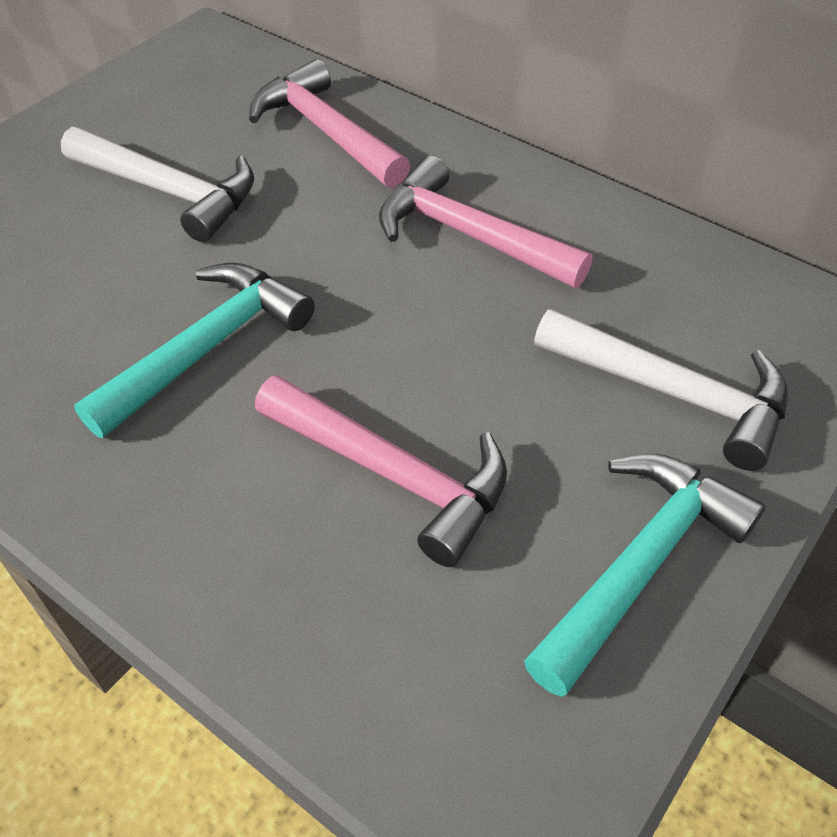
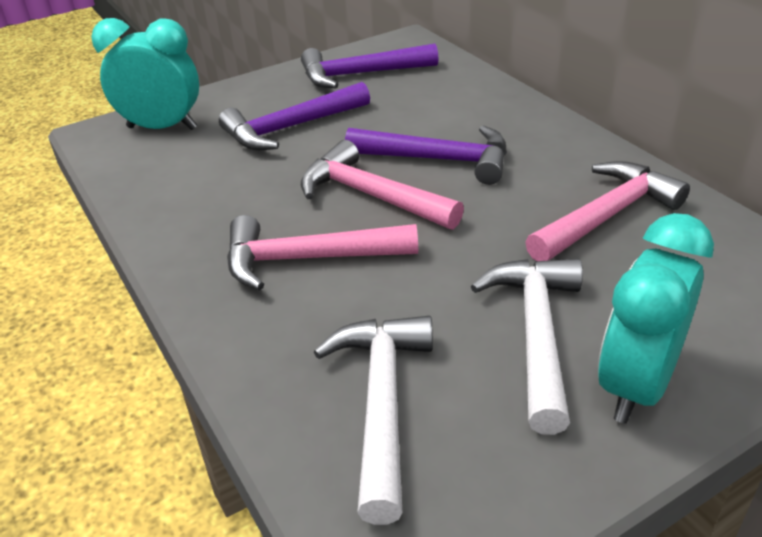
purple hammer: 0 -> 3
turquoise clock: 0 -> 2
turquoise hammer: 2 -> 0

